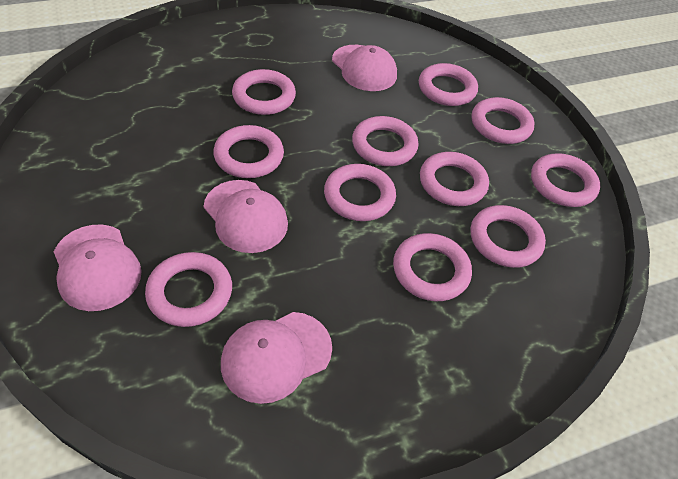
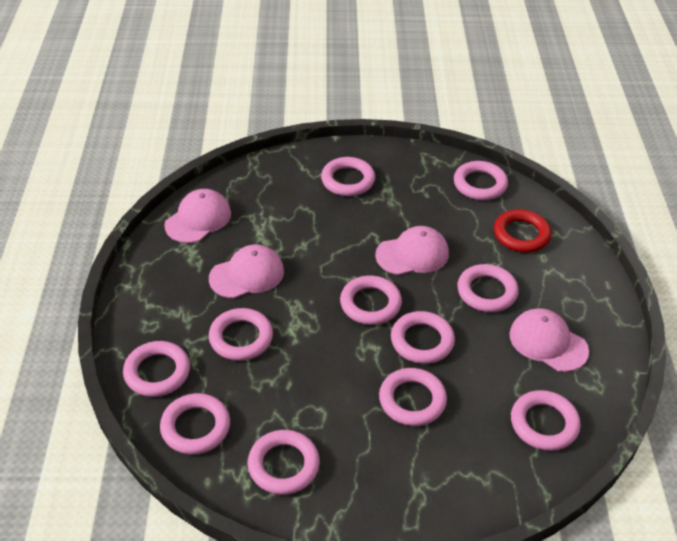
red ring: 0 -> 1

